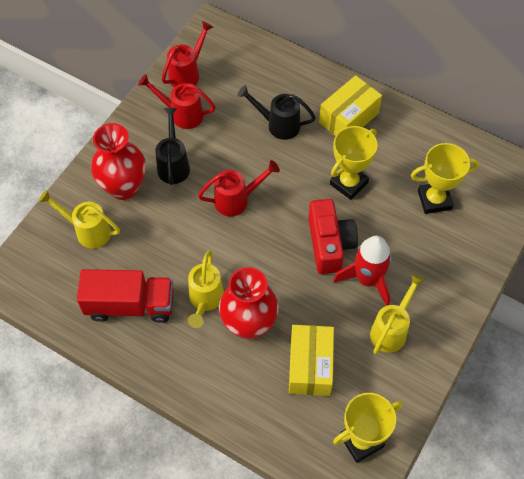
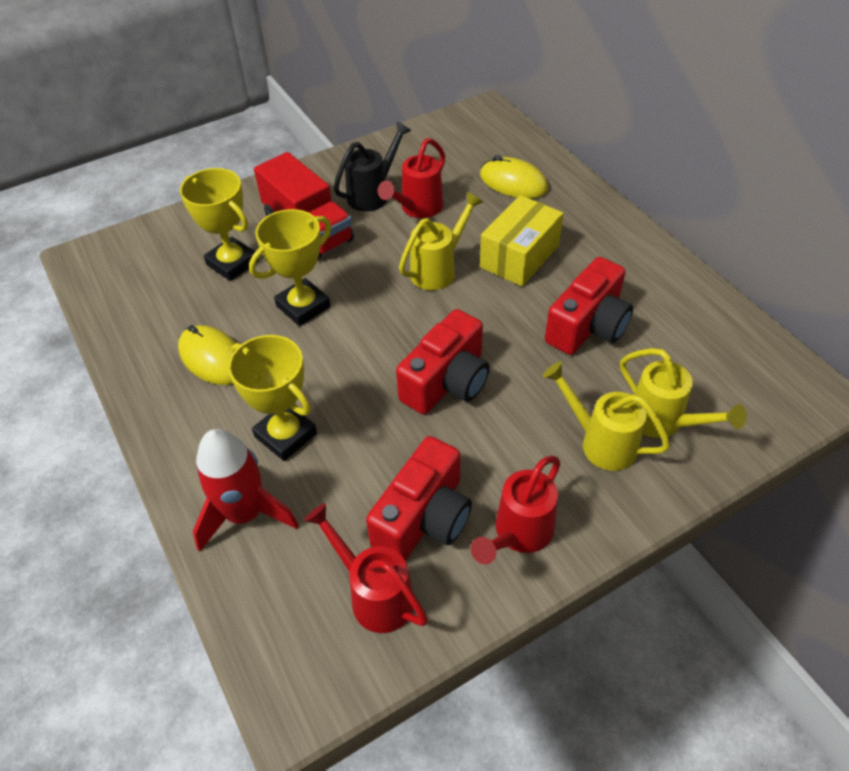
black watering can: 2 -> 1
red camera: 1 -> 3
red vase: 2 -> 0
yellow box: 2 -> 1
yellow mouse: 0 -> 2

